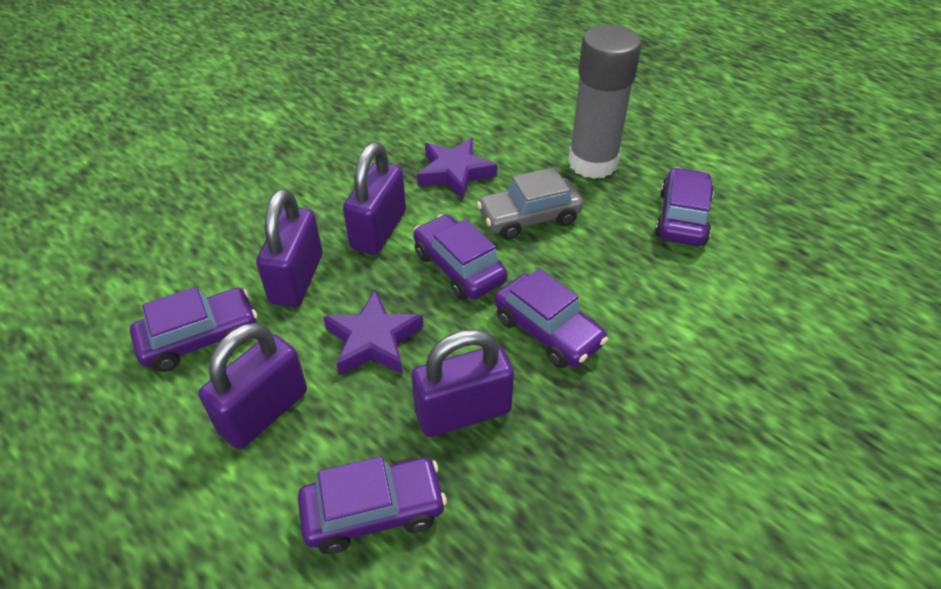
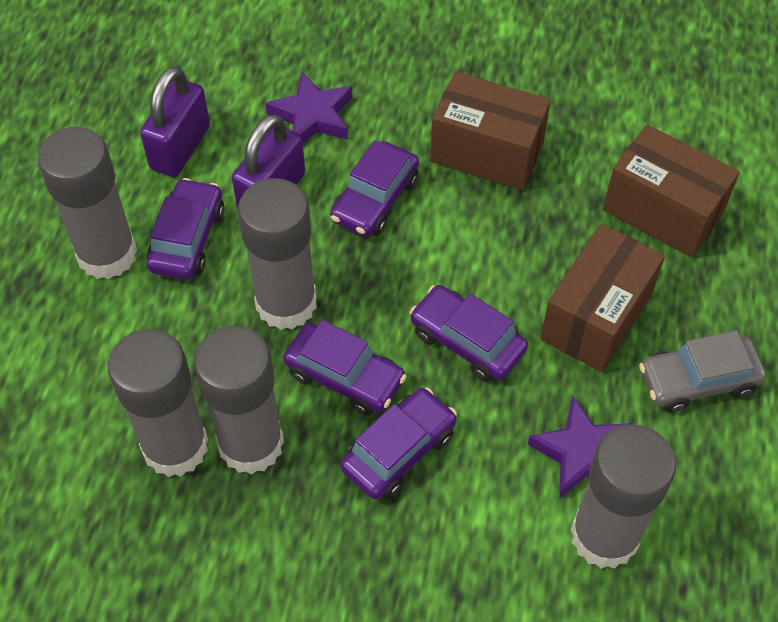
brown box: 0 -> 3
grey glue stick: 1 -> 5
purple padlock: 4 -> 2

